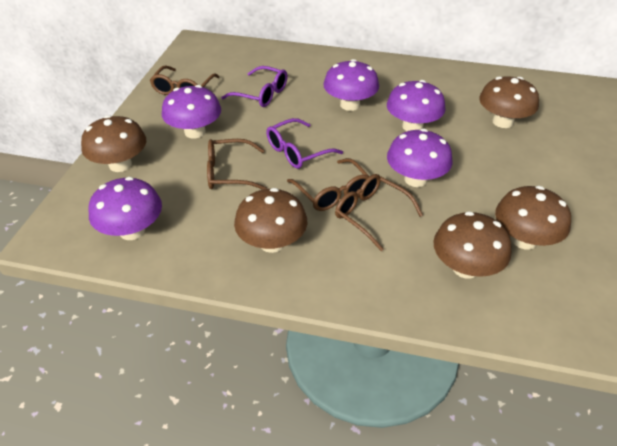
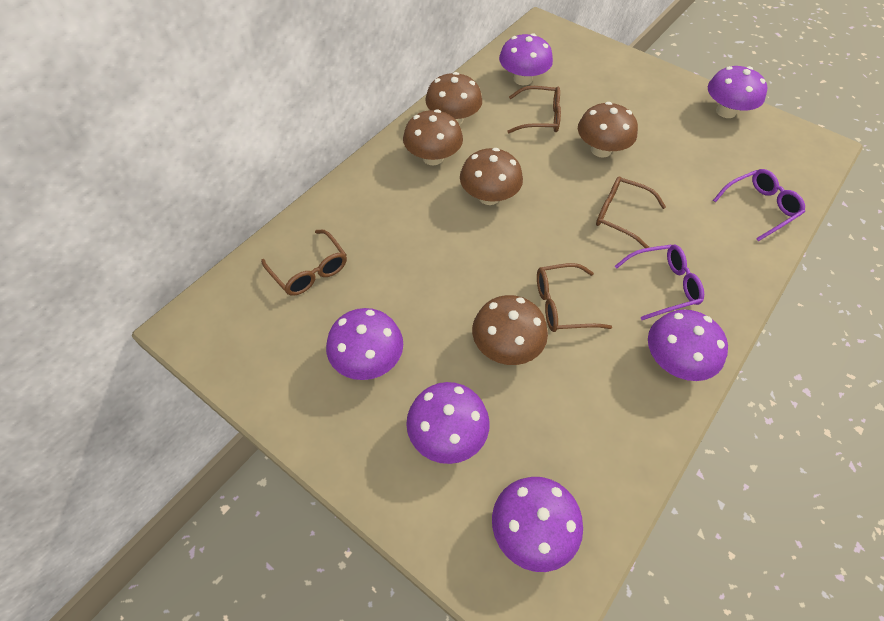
purple mushroom: 5 -> 6

